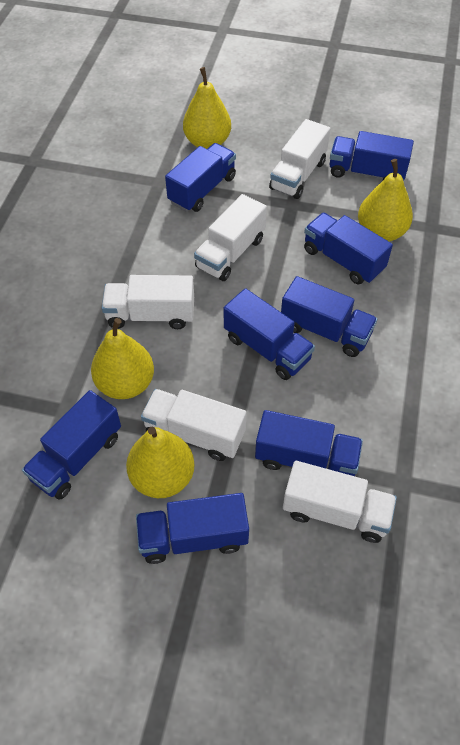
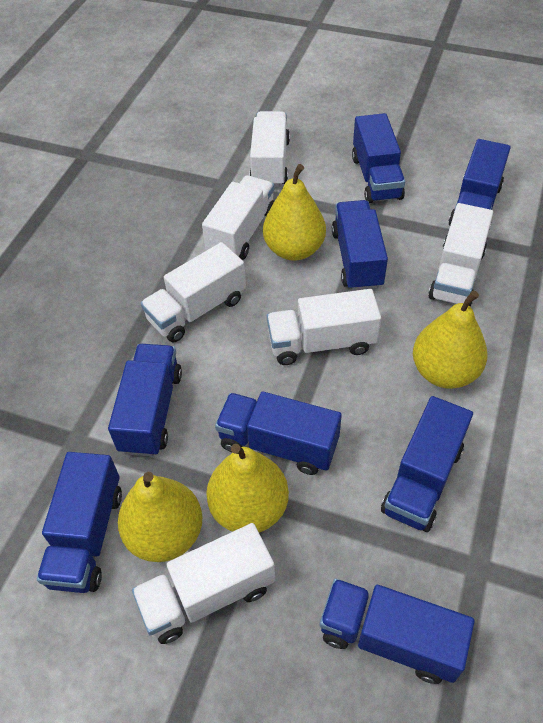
white truck: 5 -> 6

